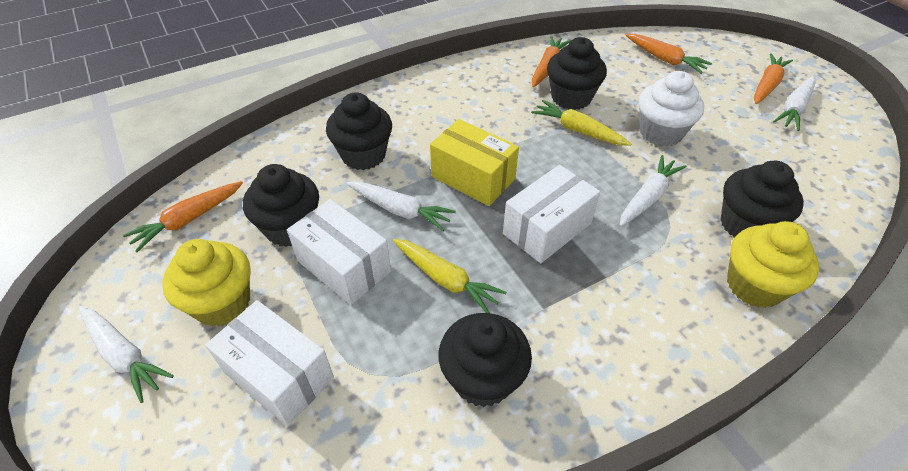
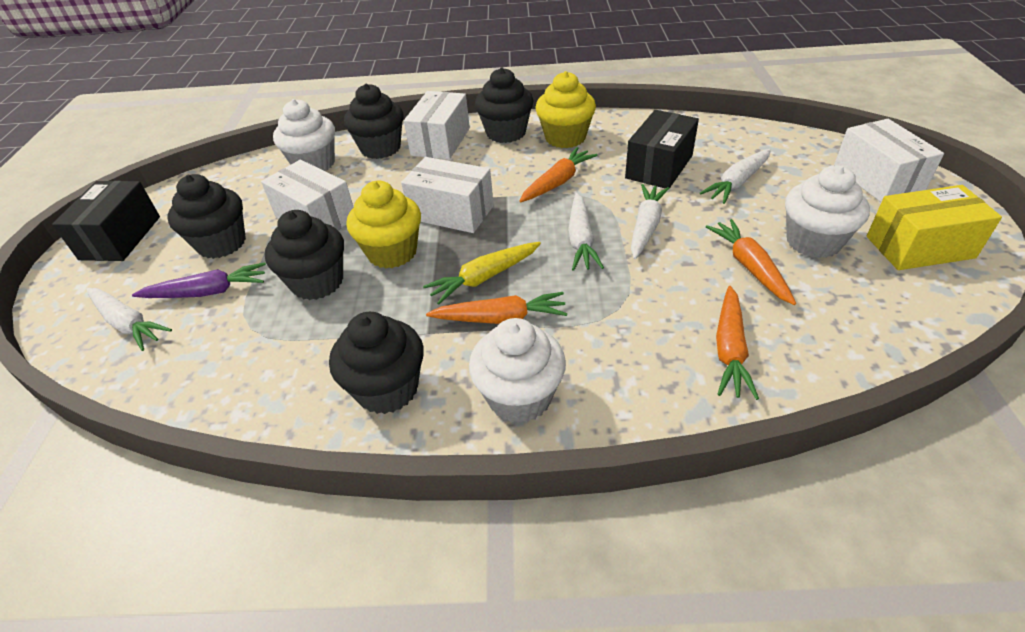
black box: 0 -> 2
purple carrot: 0 -> 1
white box: 3 -> 4
white cupcake: 1 -> 3
yellow carrot: 2 -> 1

